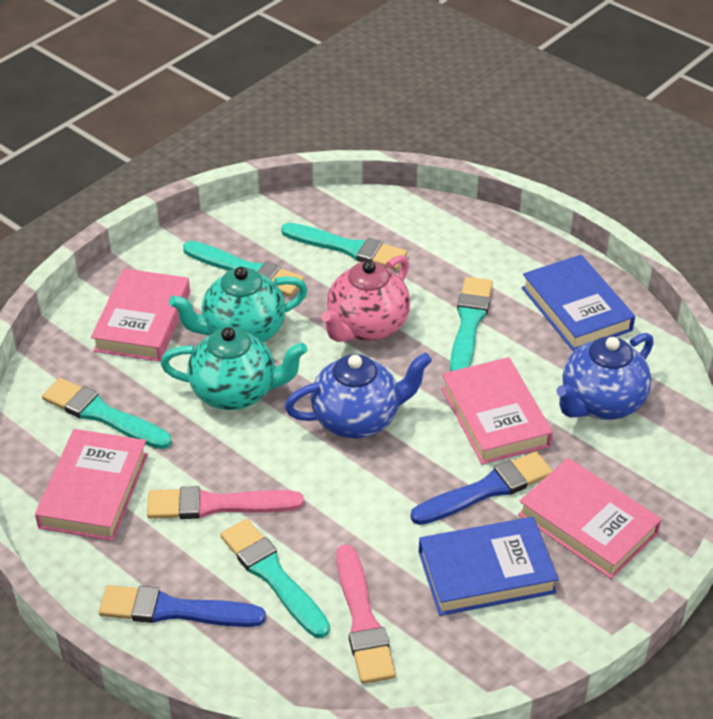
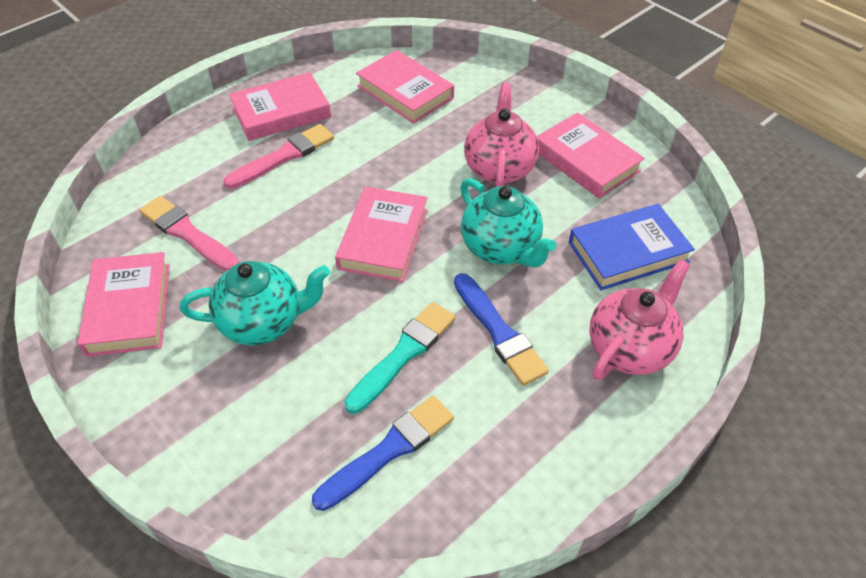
blue book: 2 -> 1
blue teapot: 2 -> 0
pink book: 4 -> 5
pink teapot: 1 -> 2
turquoise brush: 5 -> 1

